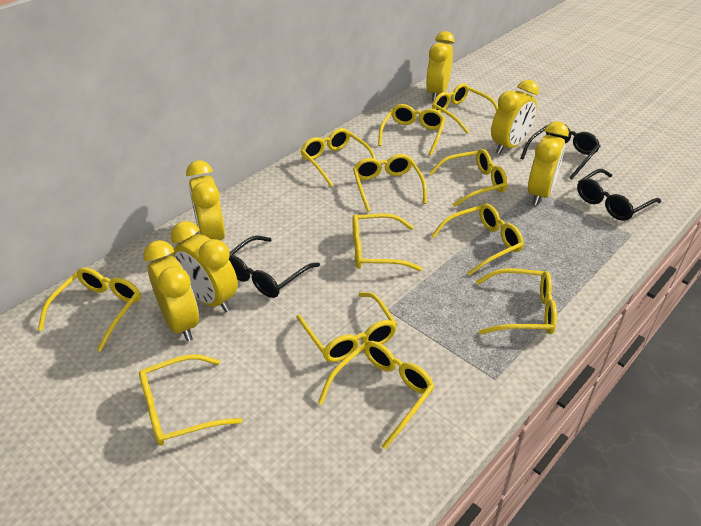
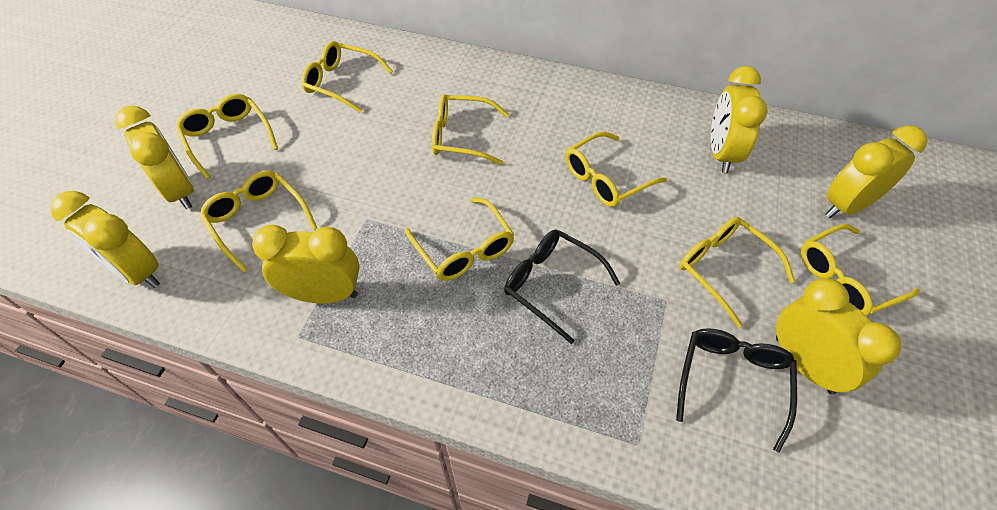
black glasses: 3 -> 2
yellow glasses: 12 -> 8

